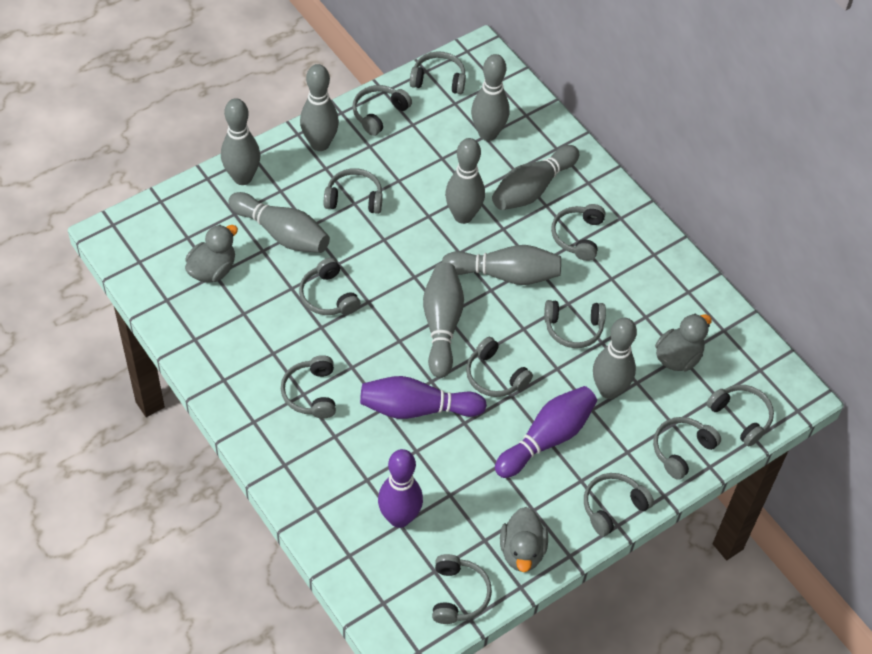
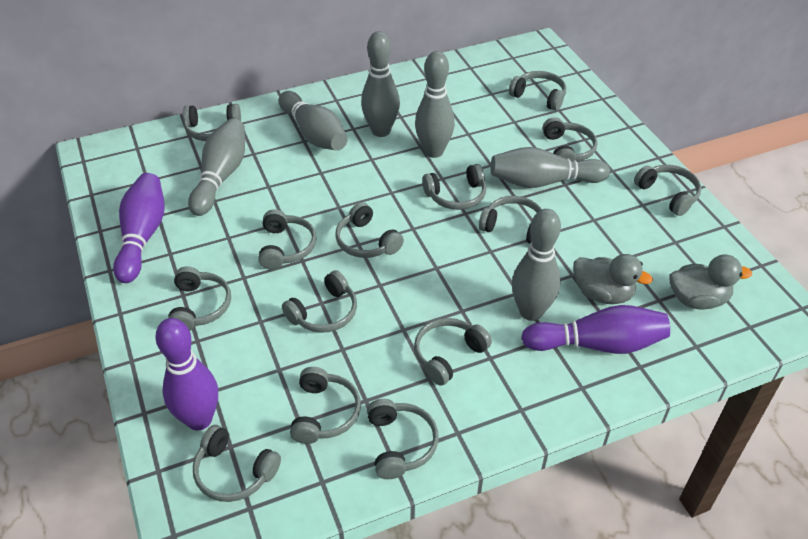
grey bowling pin: 9 -> 6
grey duck: 3 -> 2
grey headphones: 12 -> 14

